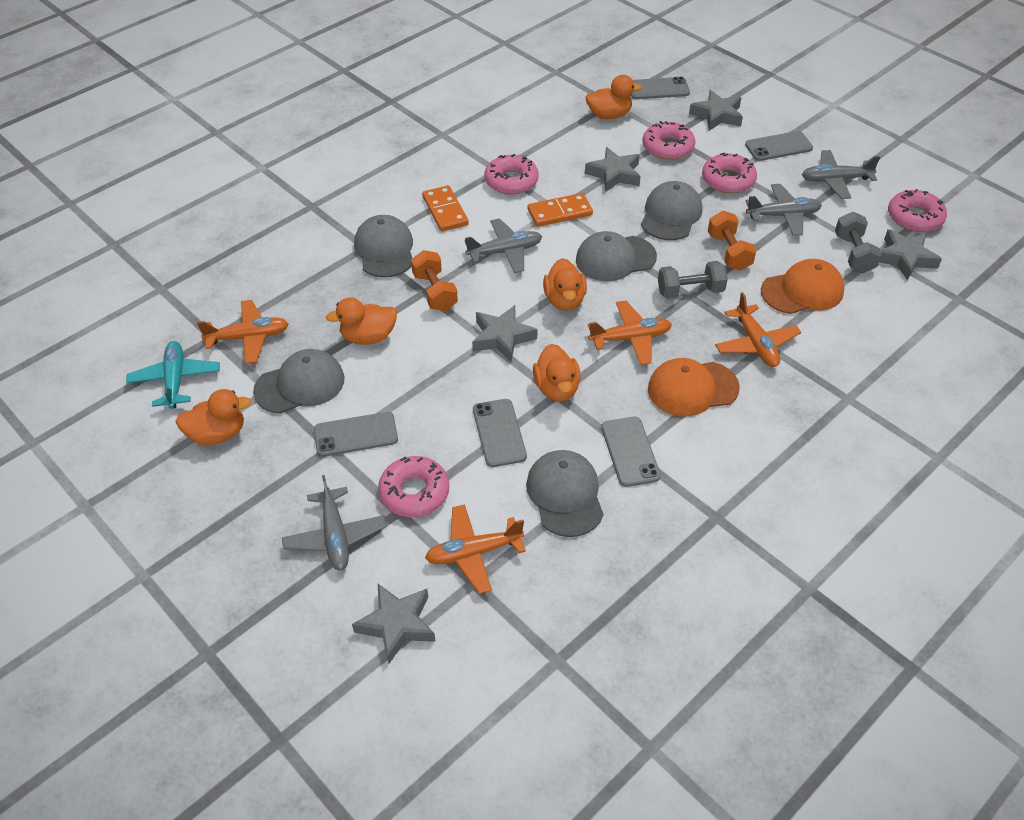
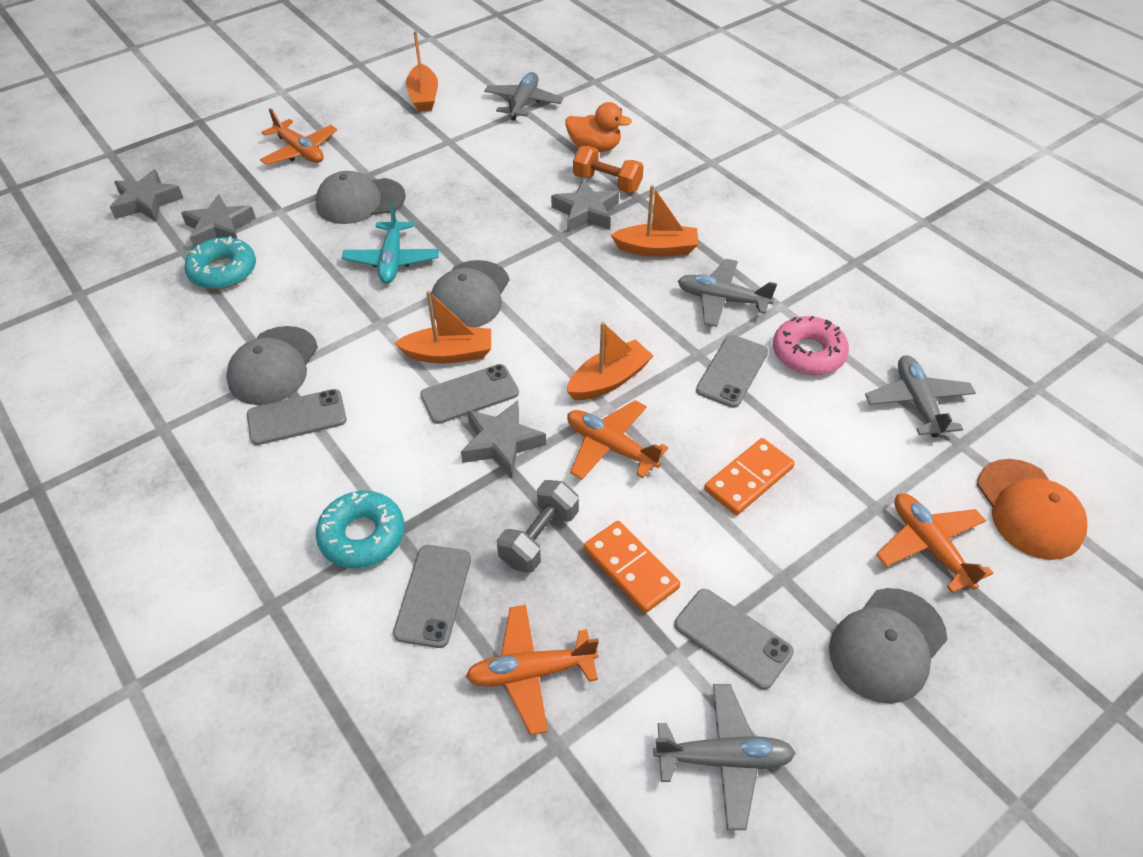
grey cap: 5 -> 4
grey dumbbell: 2 -> 1
grey star: 5 -> 4
orange boat: 0 -> 4
orange cap: 2 -> 1
orange duck: 5 -> 1
orange dumbbell: 2 -> 1
pink donut: 5 -> 1
turquoise donut: 0 -> 2

